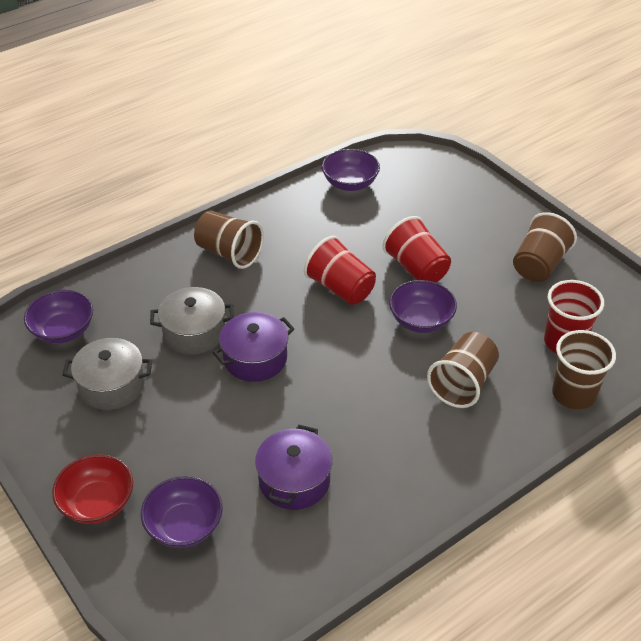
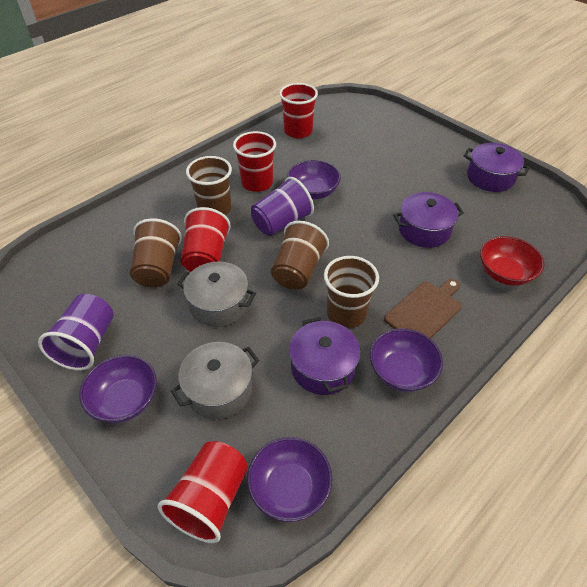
brown cutting board: 0 -> 1
purple cup: 0 -> 2
purple pot: 2 -> 3
red cup: 3 -> 4

